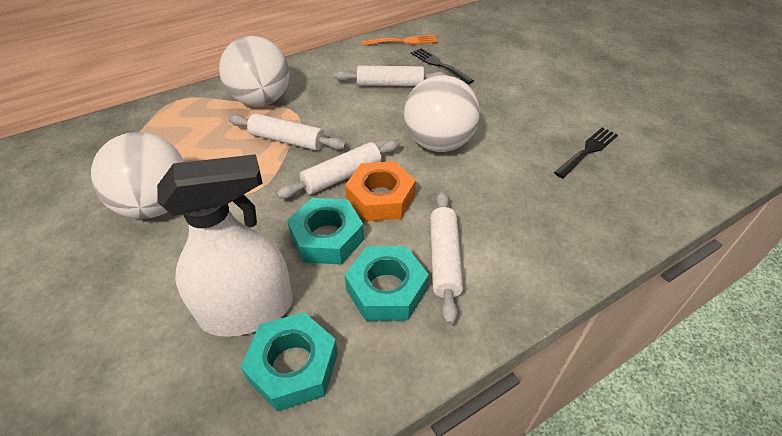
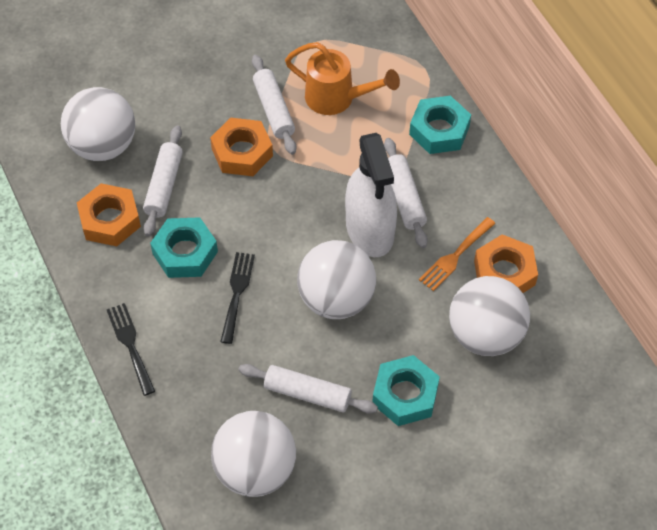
orange nut: 1 -> 3
orange watering can: 0 -> 1
white ball: 3 -> 4

